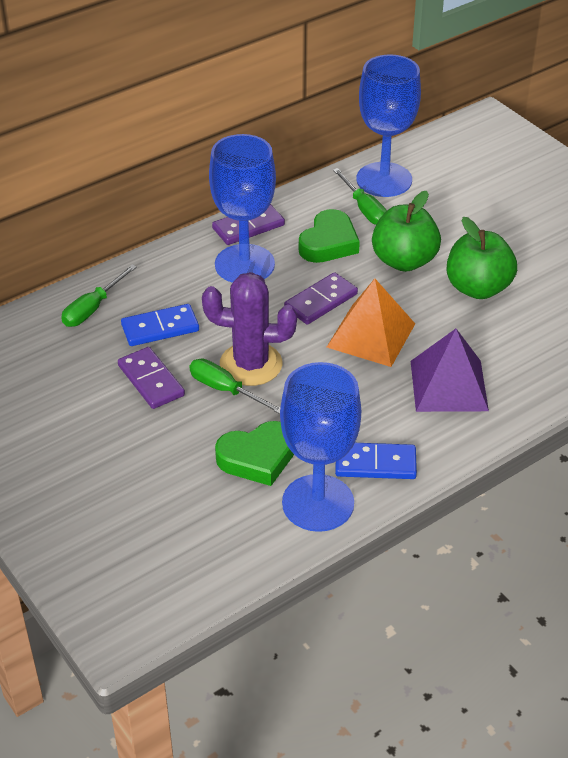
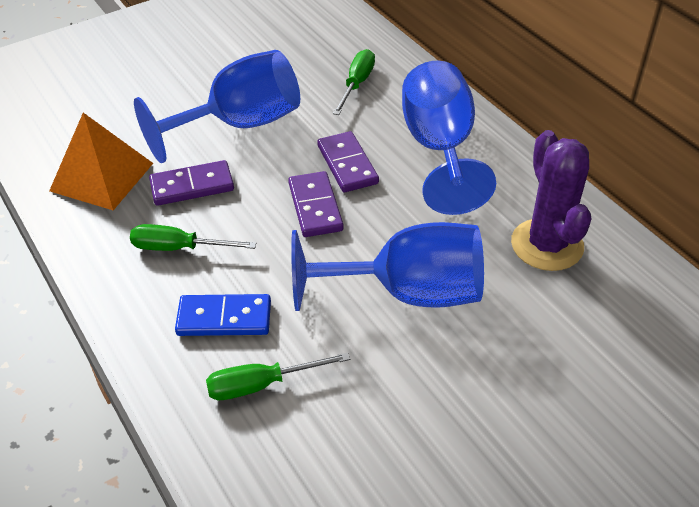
blue domino: 2 -> 1
green apple: 2 -> 0
green heart: 2 -> 0
purple pyramid: 1 -> 0

